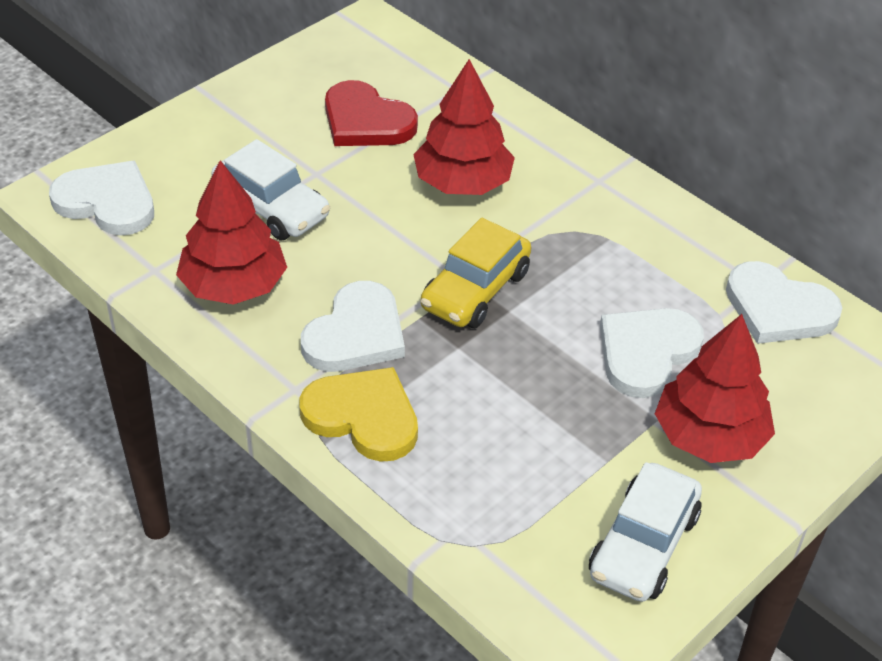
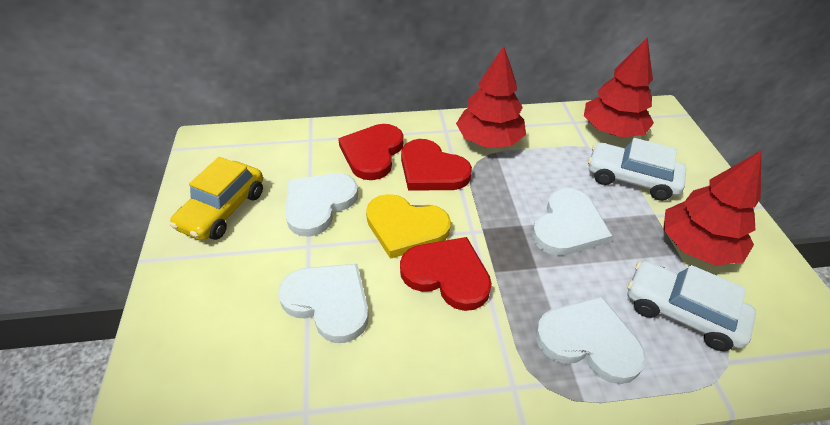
red heart: 1 -> 3

